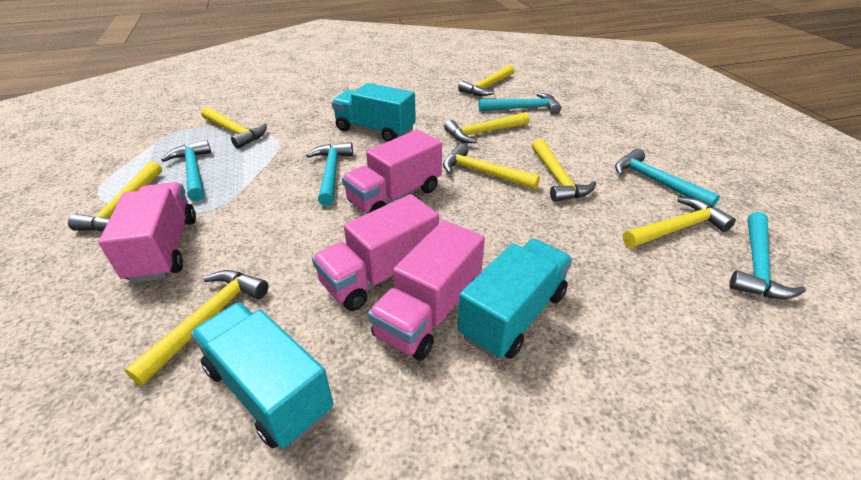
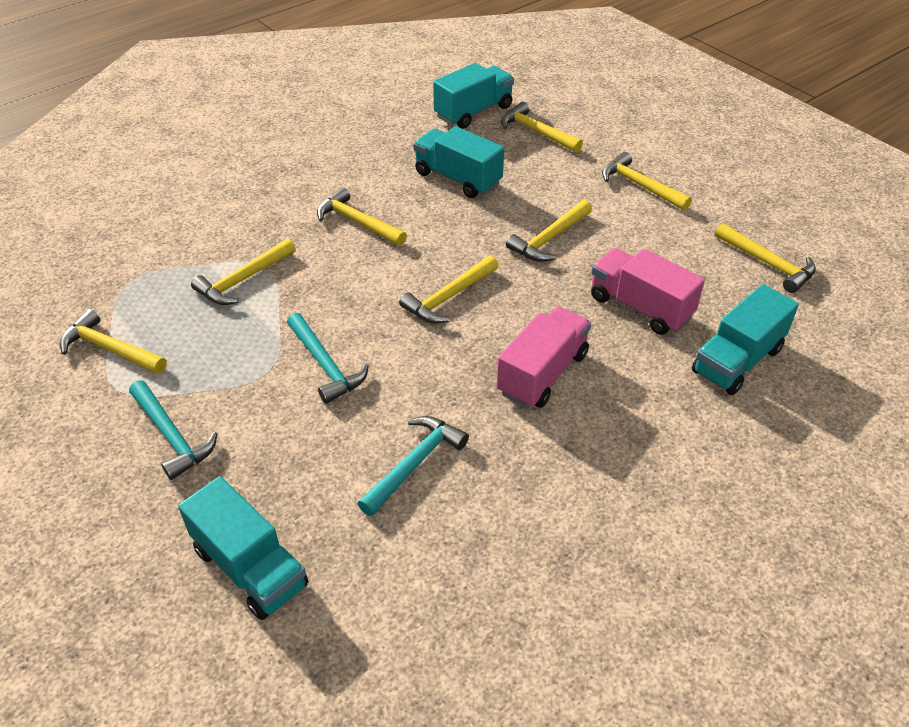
pink truck: 4 -> 2
turquoise hammer: 5 -> 3
turquoise truck: 3 -> 4

